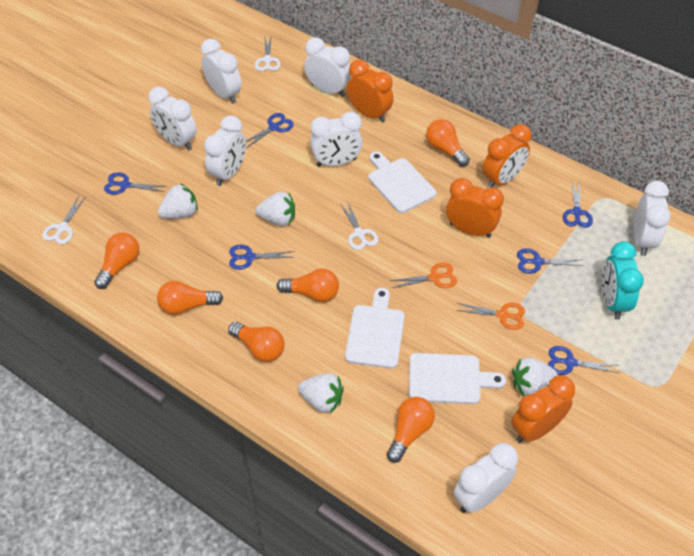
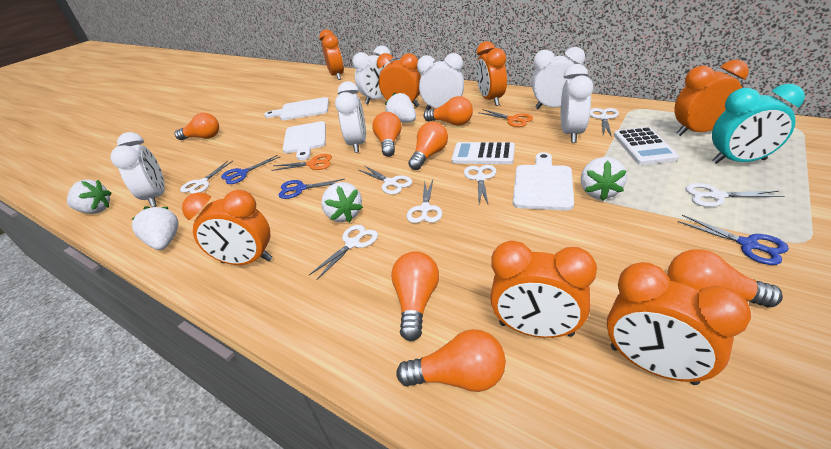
blue scissors: 6 -> 3
orange clock: 4 -> 7
orange light bulb: 6 -> 7
white calculator: 0 -> 2
white clock: 7 -> 6
white scissors: 3 -> 7
white strawberry: 4 -> 5

